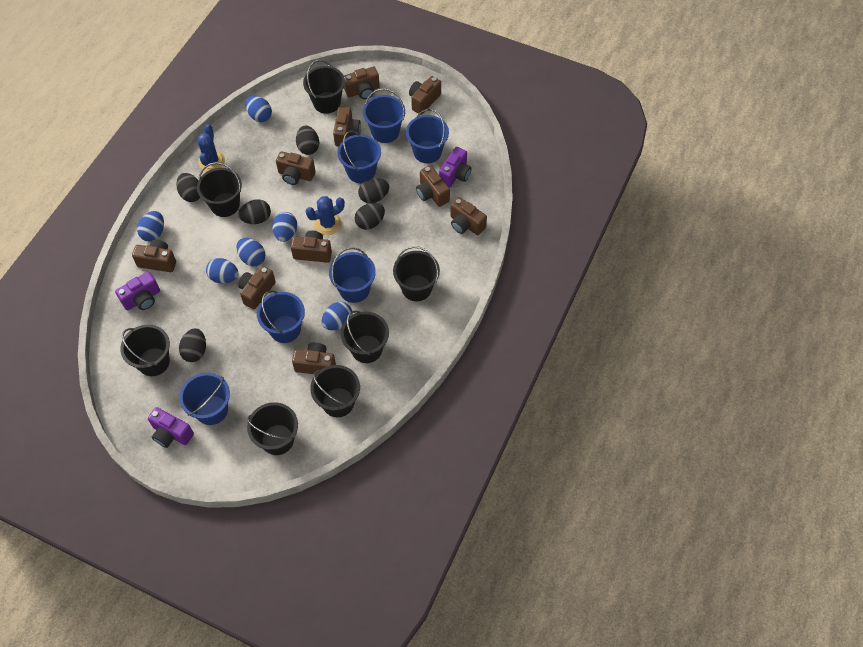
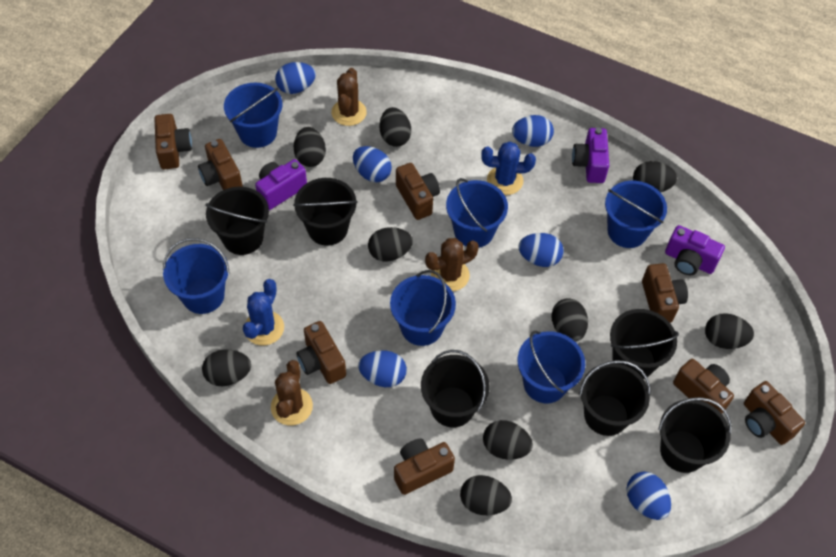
black bucket: 7 -> 6
black egg: 6 -> 9
brown cactus: 0 -> 3
brown camera: 10 -> 8

